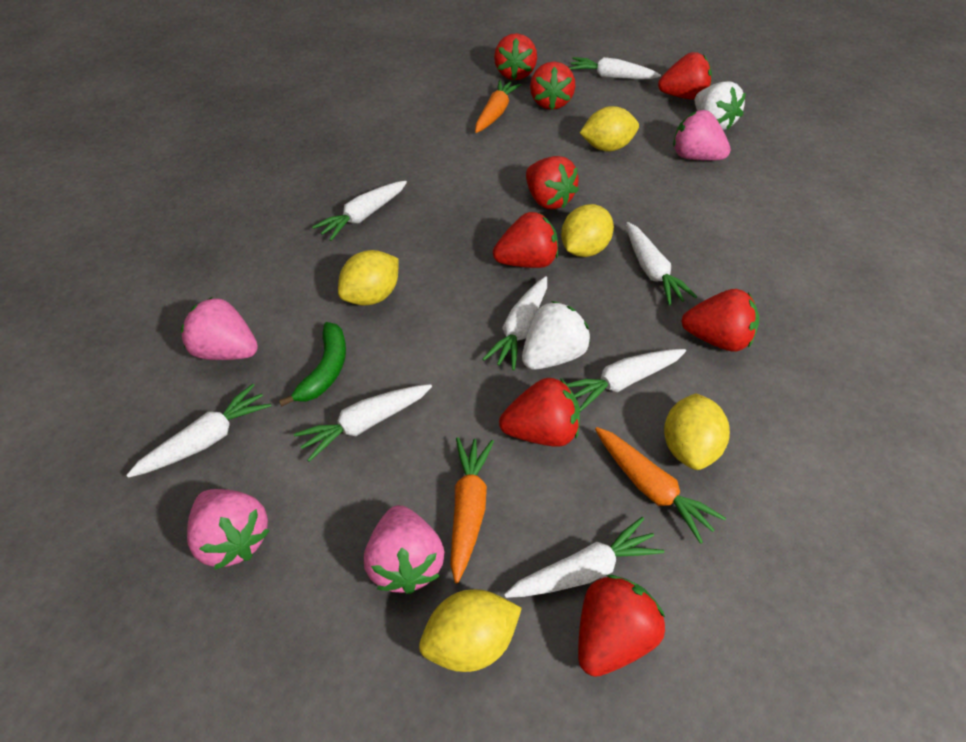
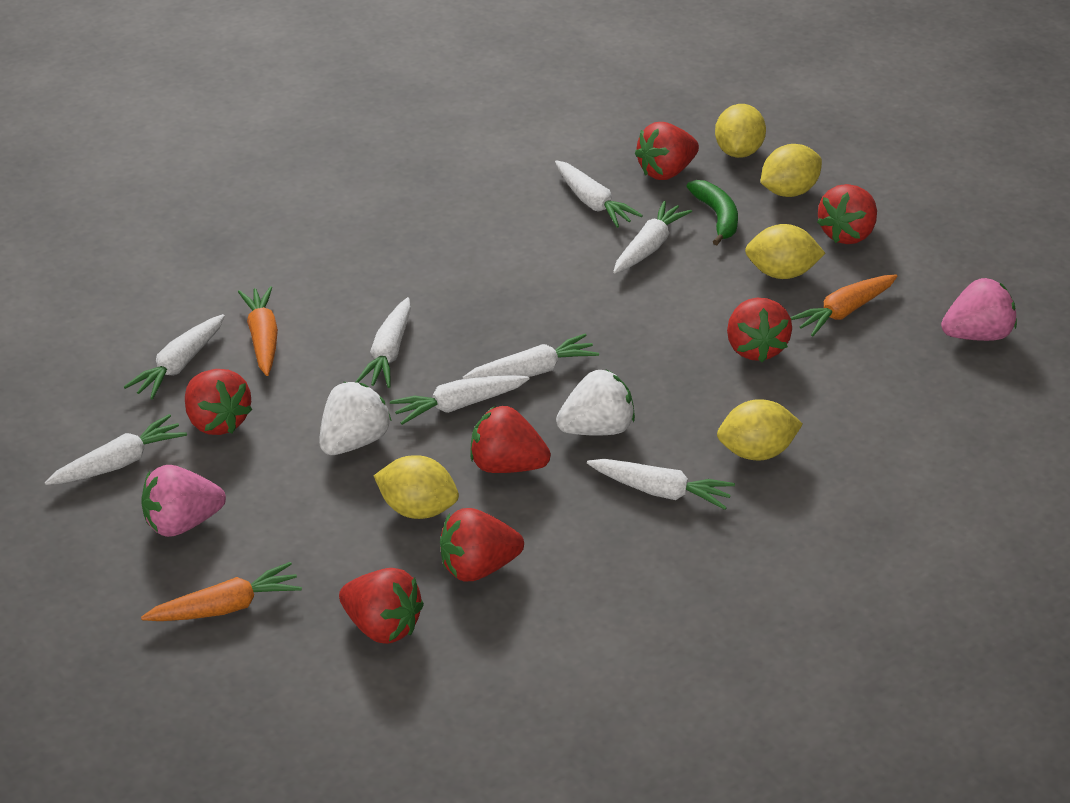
pink strawberry: 4 -> 2
red strawberry: 8 -> 7

